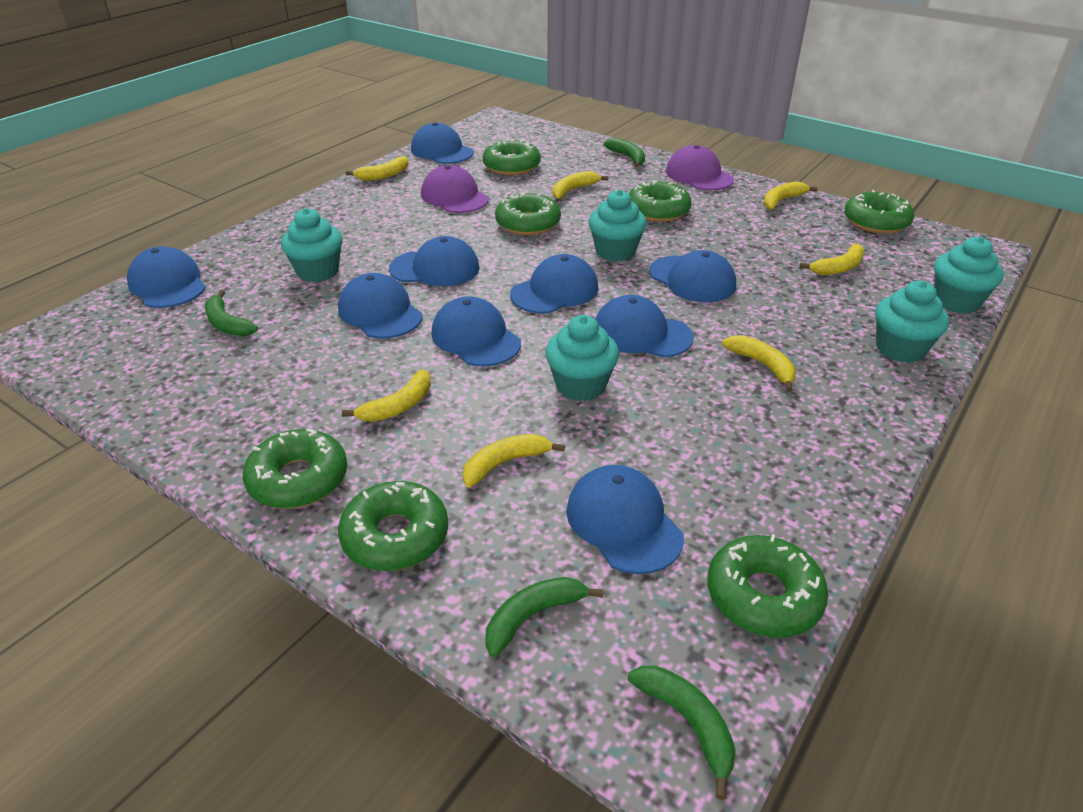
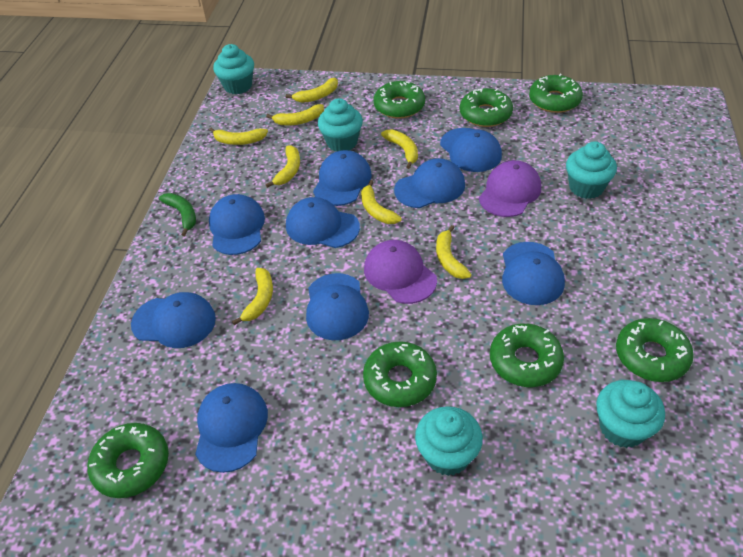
green banana: 4 -> 1
yellow banana: 7 -> 8

